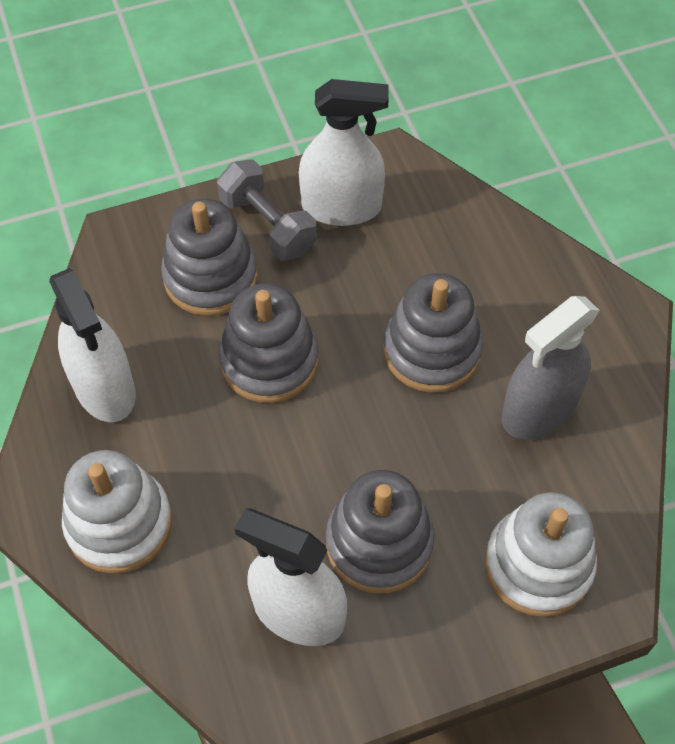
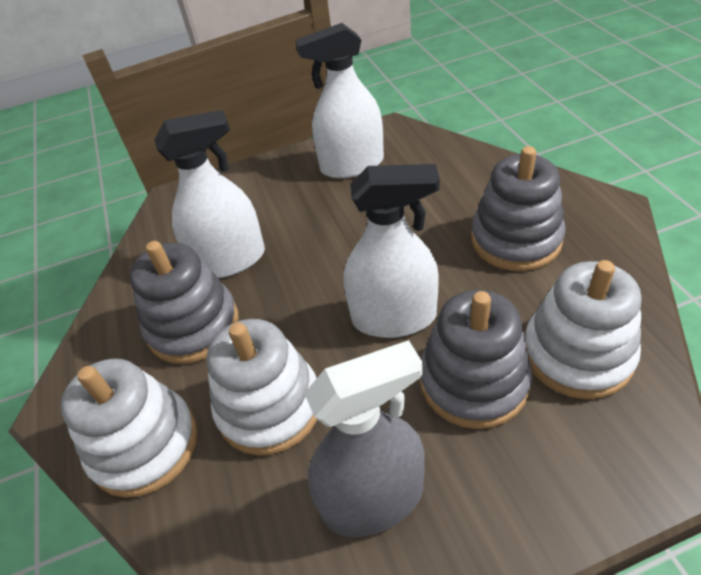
grey dumbbell: 1 -> 0
grey stacking toy: 4 -> 3
white stacking toy: 2 -> 3

